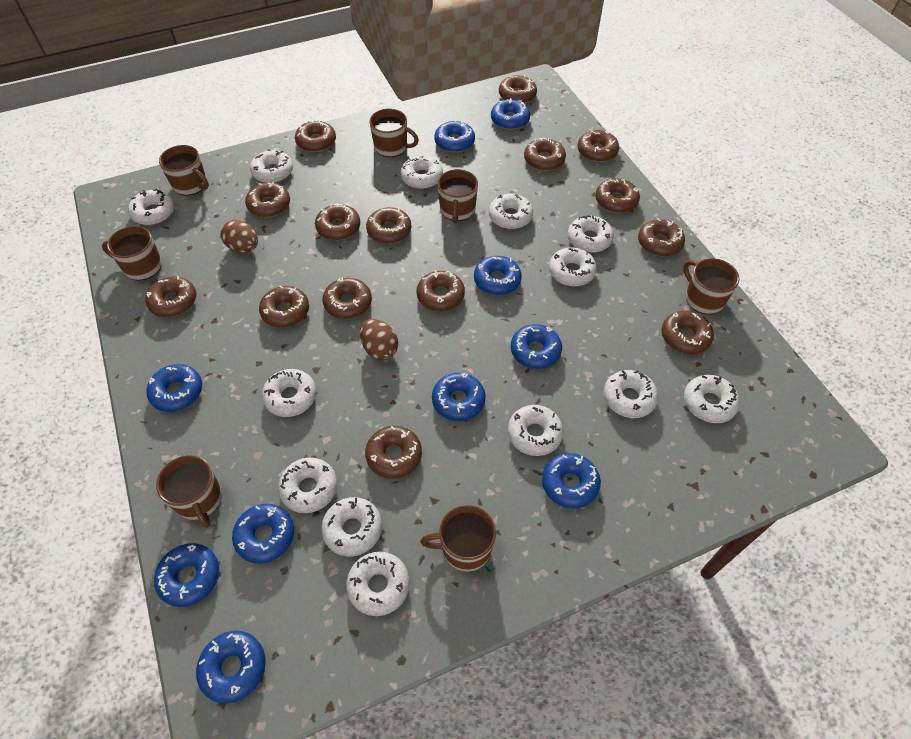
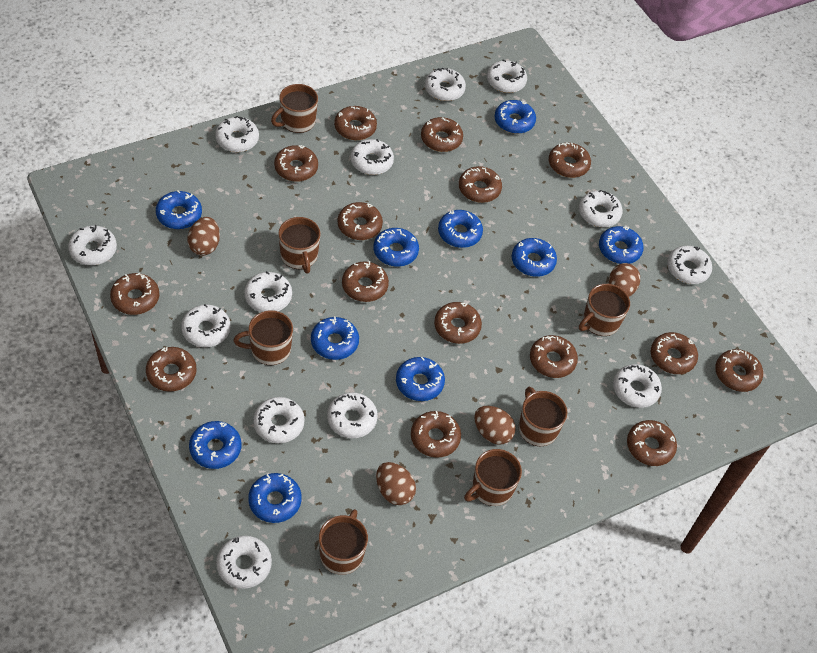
brown egg: 2 -> 4

